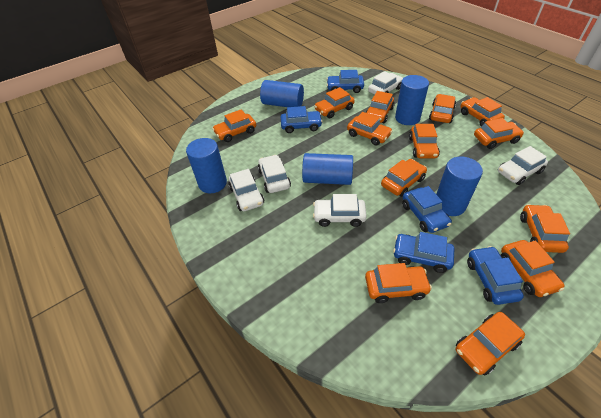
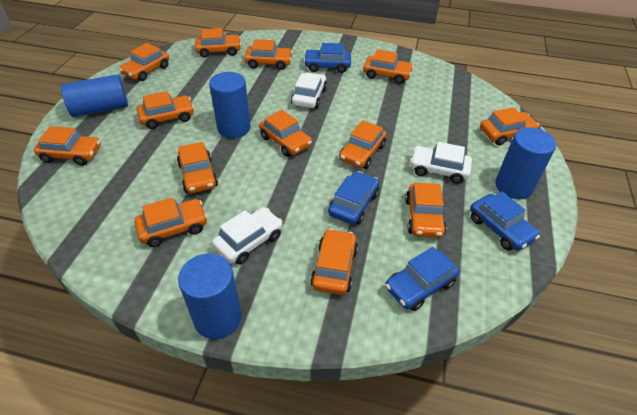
blue car: 5 -> 4
blue cylinder: 5 -> 4
white car: 5 -> 3

